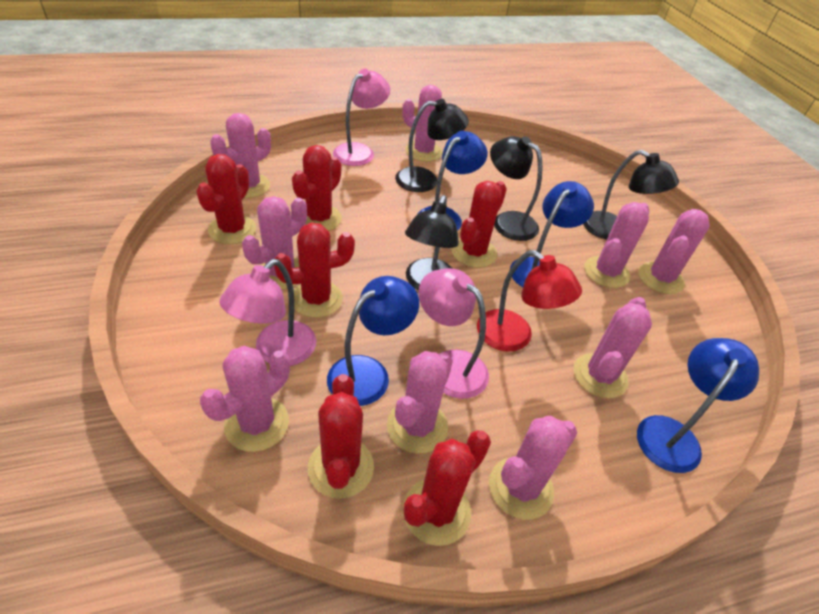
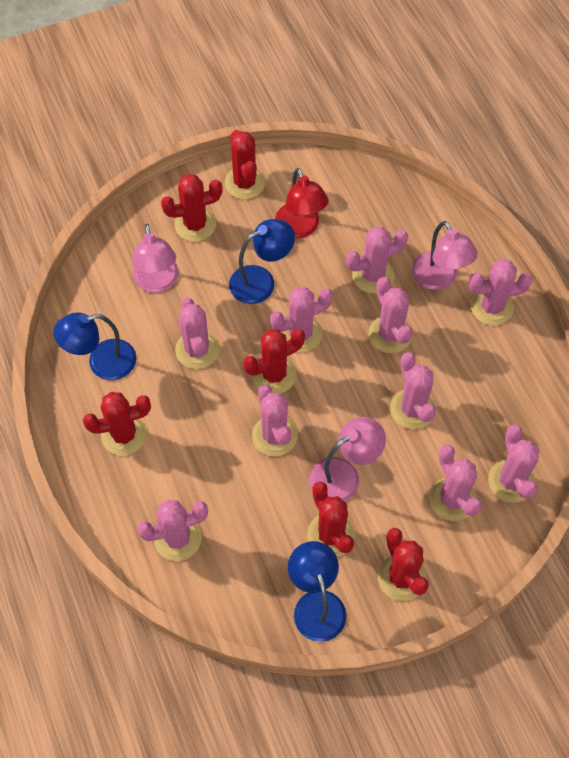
black lamp: 4 -> 0
blue lamp: 4 -> 3
pink cactus: 9 -> 10

